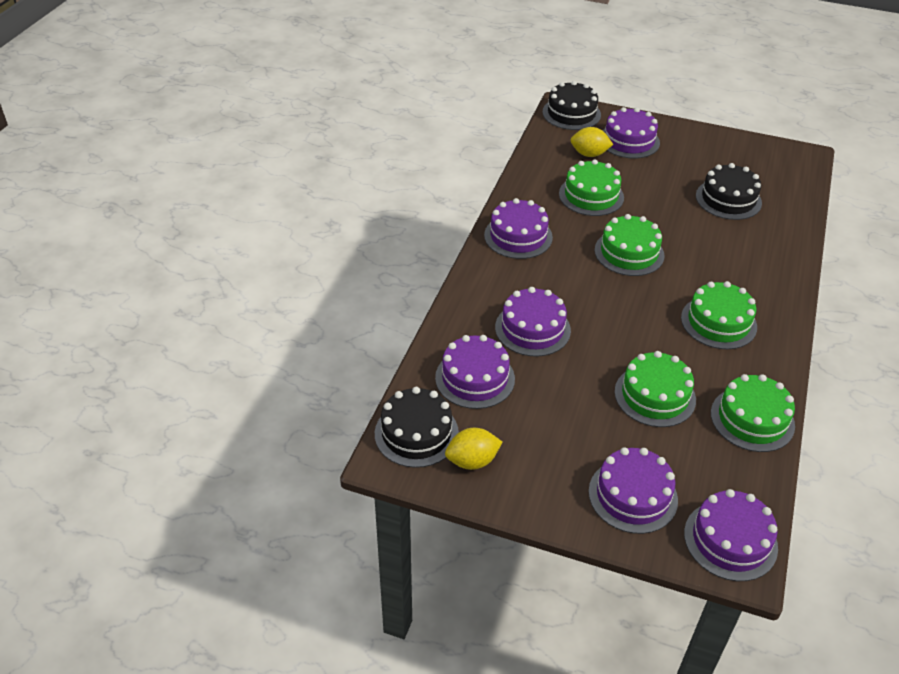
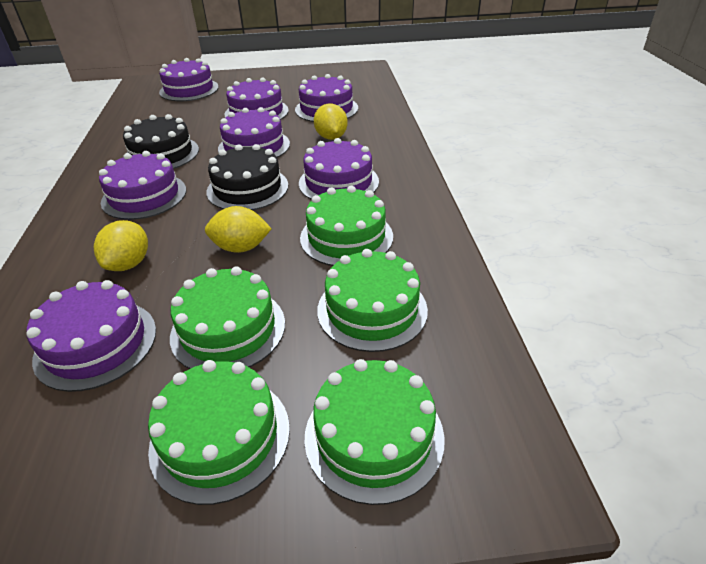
black cake: 3 -> 2
purple cake: 6 -> 7
yellow lemon: 2 -> 3

